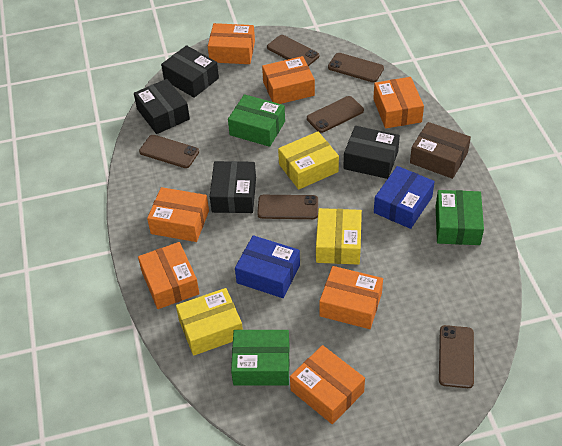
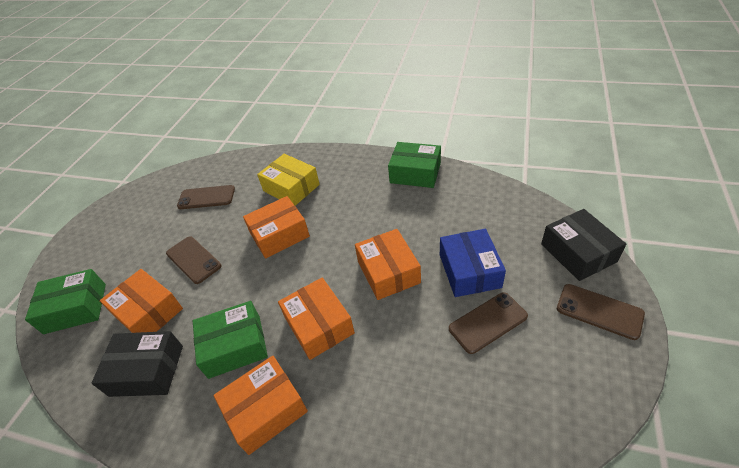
black box: 4 -> 2
blue box: 2 -> 1
brown box: 1 -> 0
brown phone: 6 -> 4
orange box: 7 -> 5
yellow box: 3 -> 1

